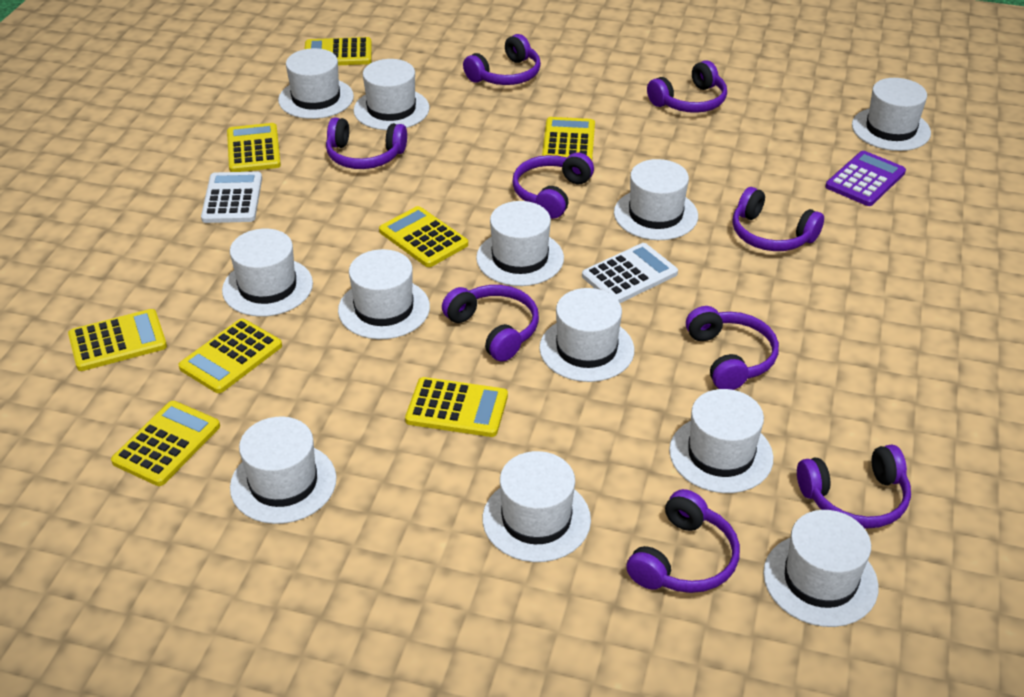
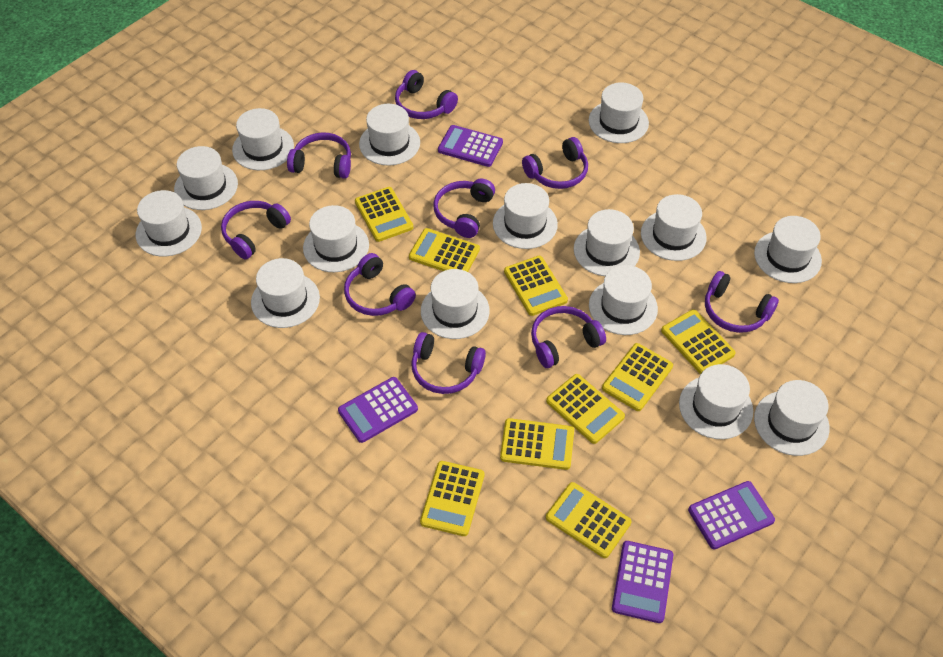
purple calculator: 1 -> 4
white calculator: 2 -> 0
white hat: 12 -> 15
yellow calculator: 8 -> 9

